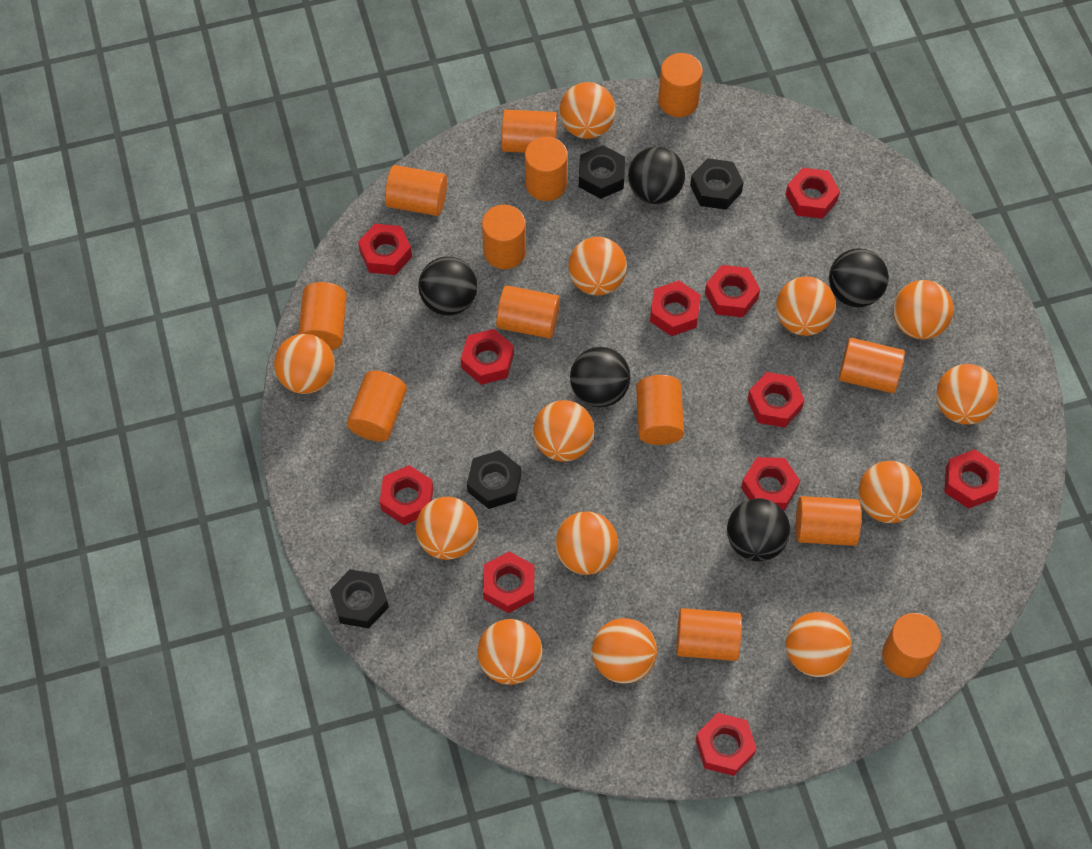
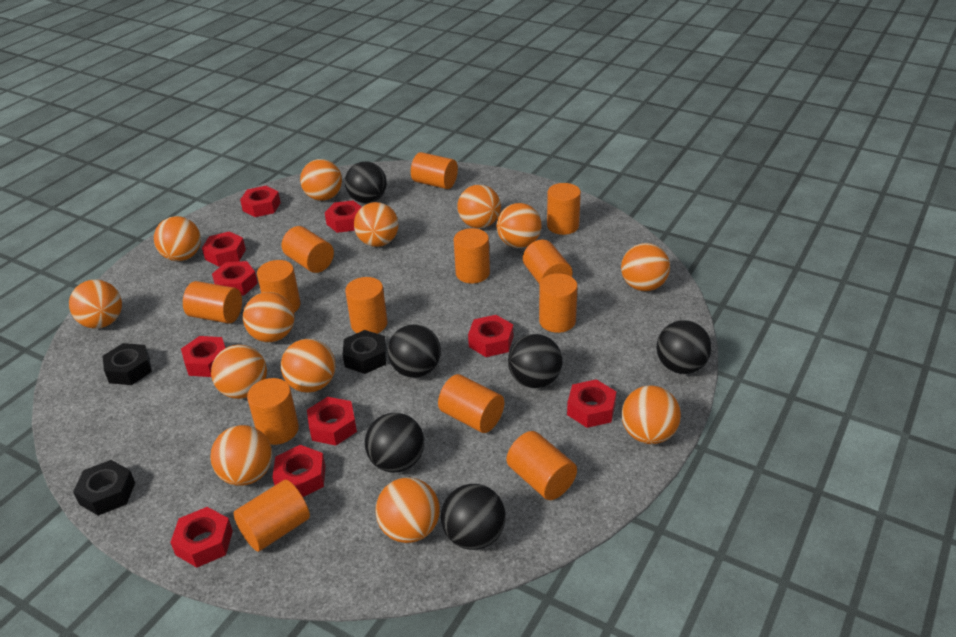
black ball: 5 -> 6
black nut: 4 -> 3
red nut: 11 -> 10

